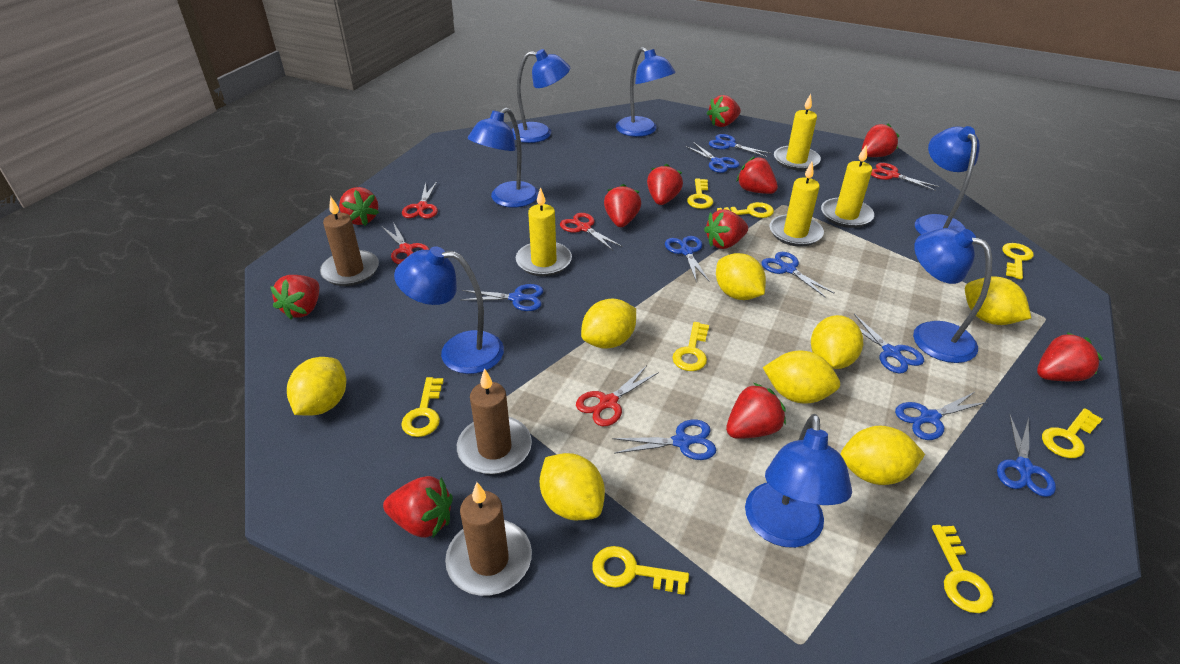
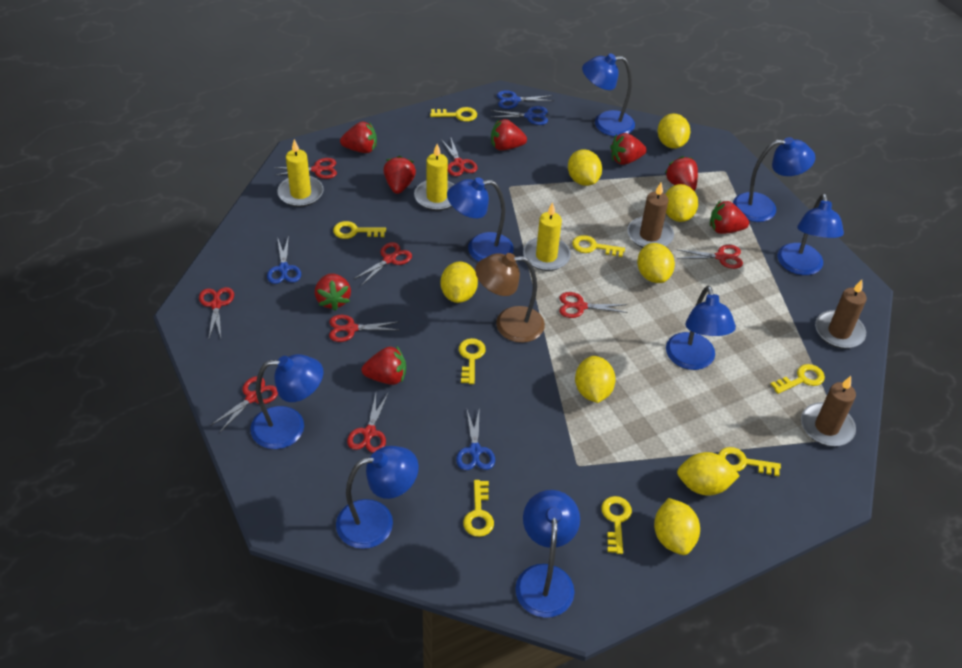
blue lamp: 7 -> 8
blue scissors: 9 -> 4
brown lamp: 0 -> 1
red scissors: 5 -> 9
red strawberry: 11 -> 8
yellow candle: 4 -> 3

